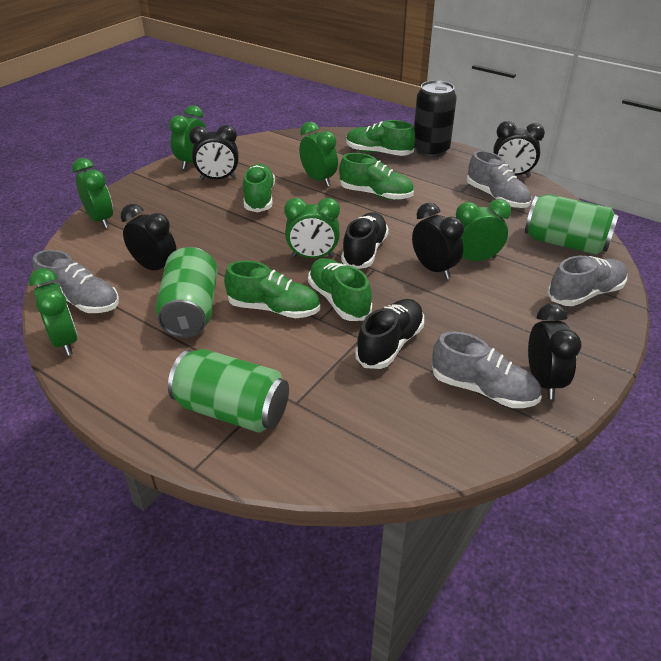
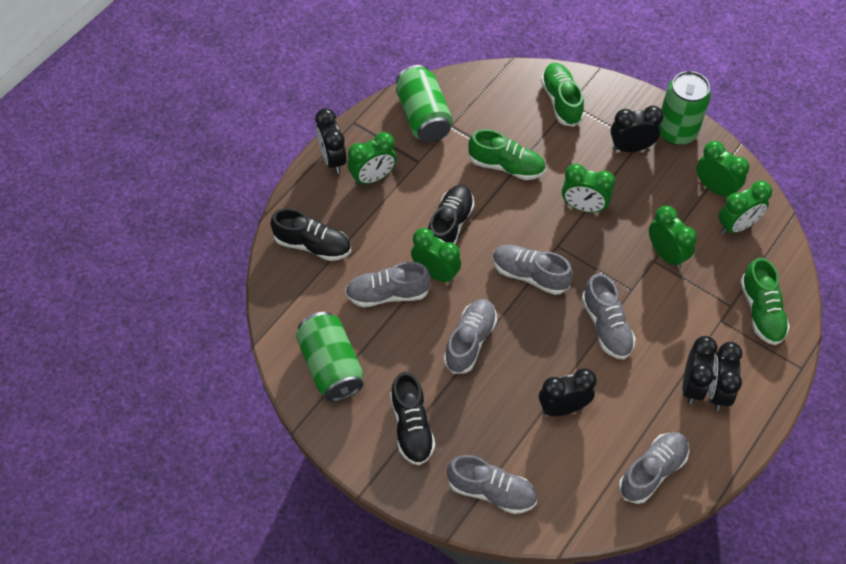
black can: 1 -> 0
black shoe: 2 -> 3
green shoe: 5 -> 3
grey shoe: 4 -> 6

